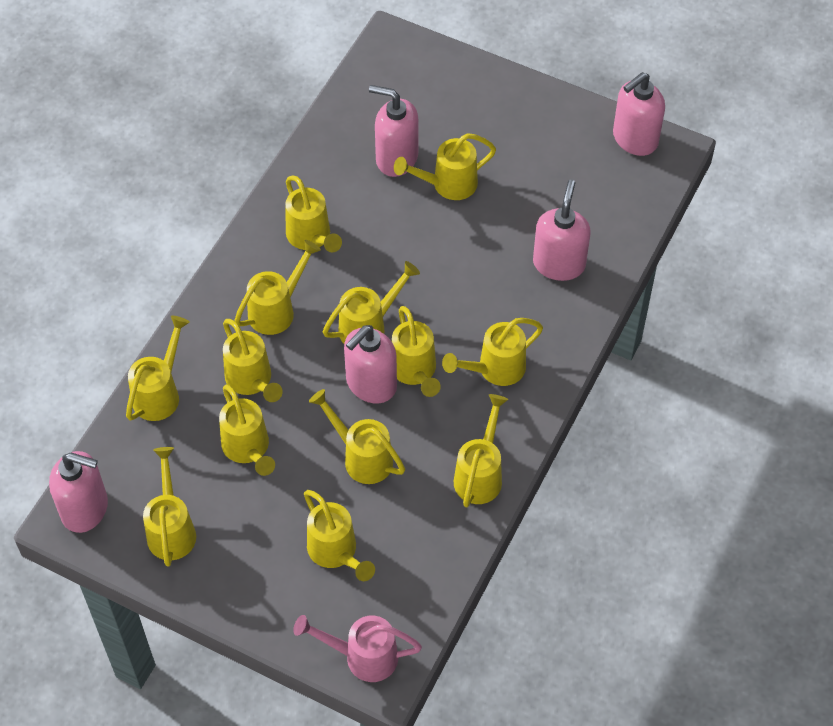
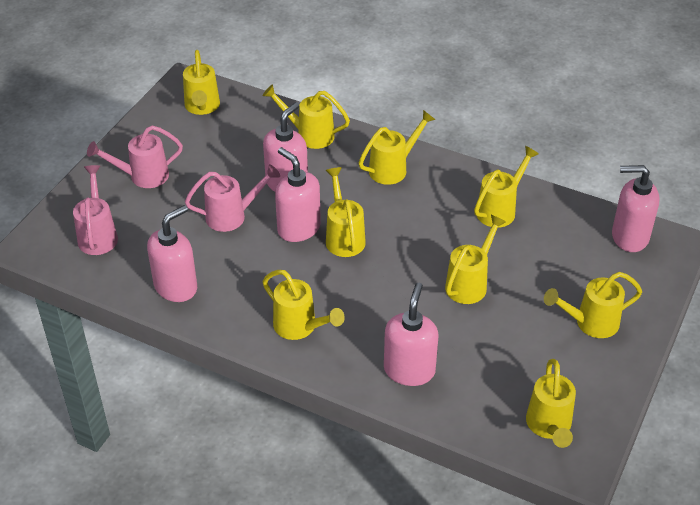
pink watering can: 1 -> 3
yellow watering can: 13 -> 9

